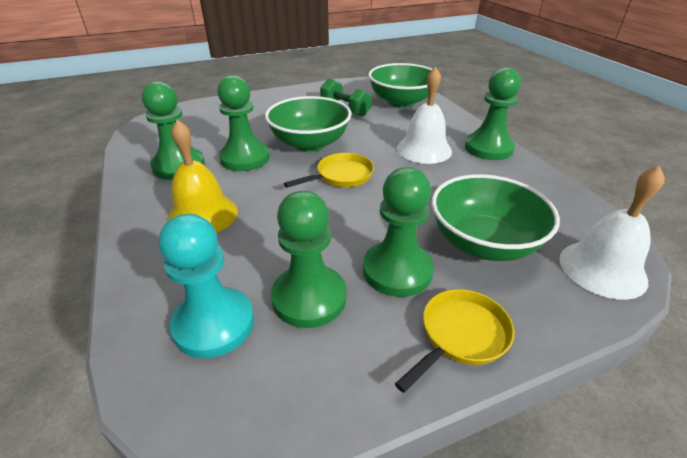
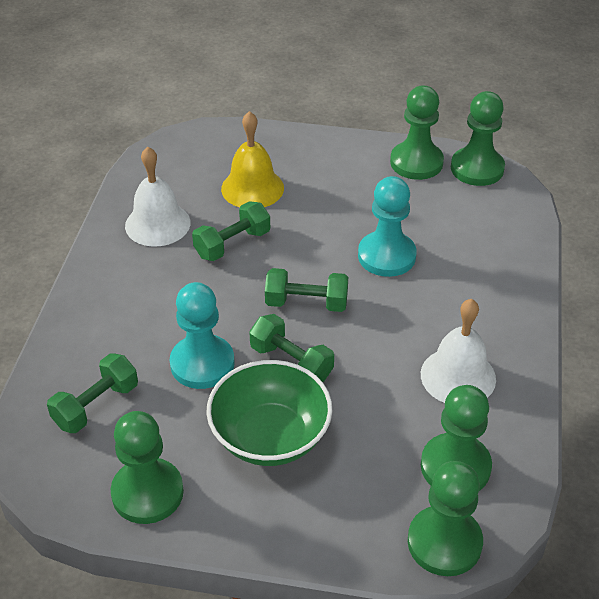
green bowl: 3 -> 1
green dumbbell: 1 -> 4
turquoise pawn: 1 -> 2
yellow pan: 2 -> 0

